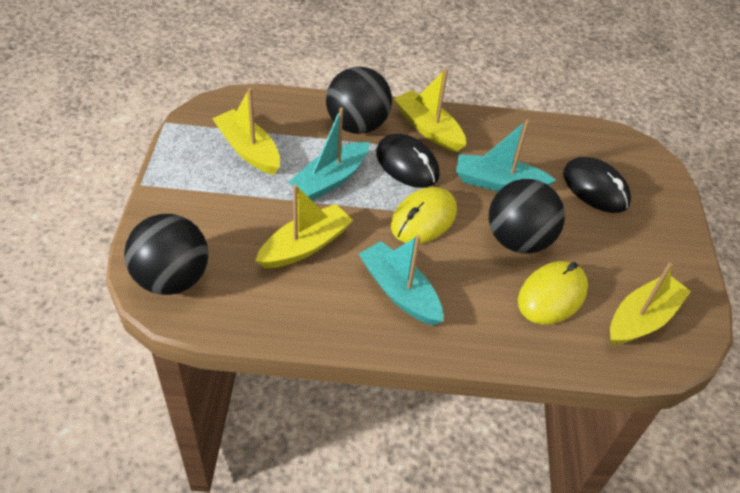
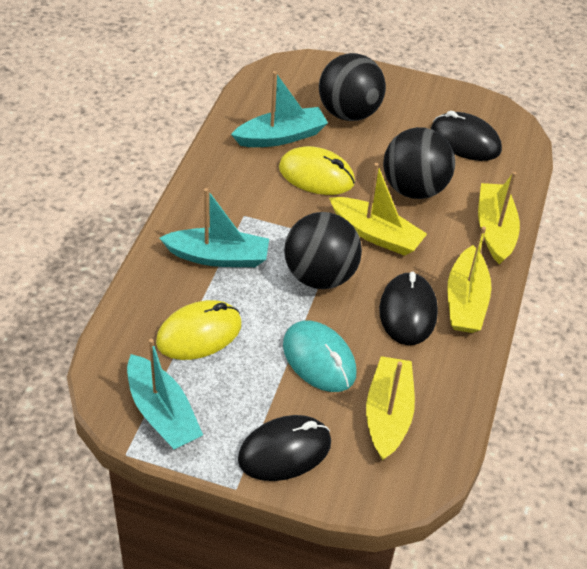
black mouse: 2 -> 3
turquoise mouse: 0 -> 1

